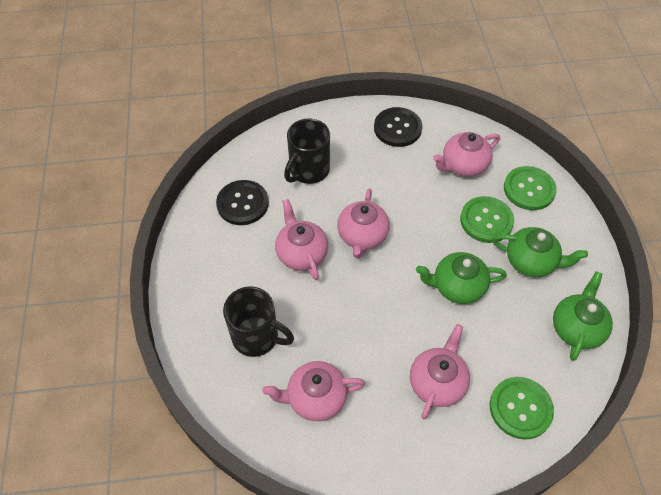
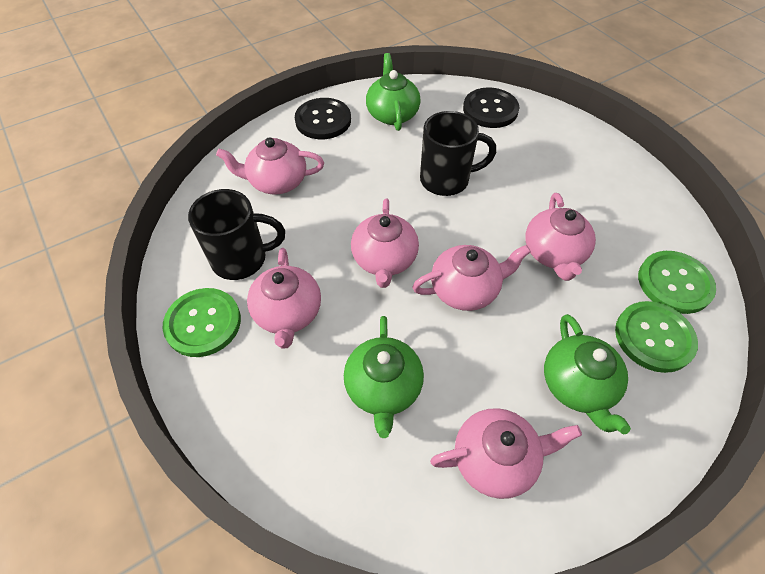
pink teapot: 5 -> 6

